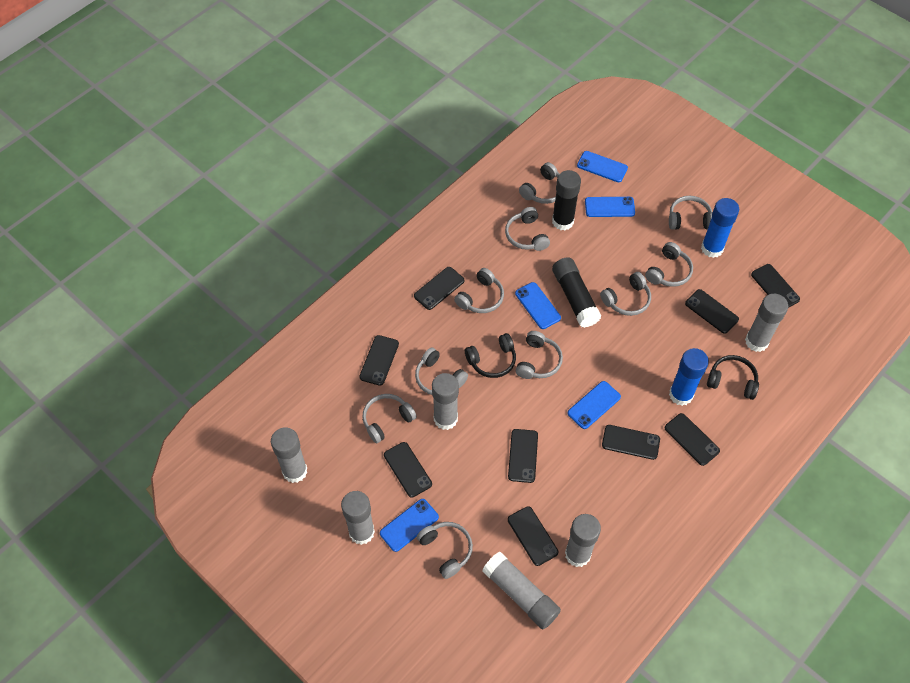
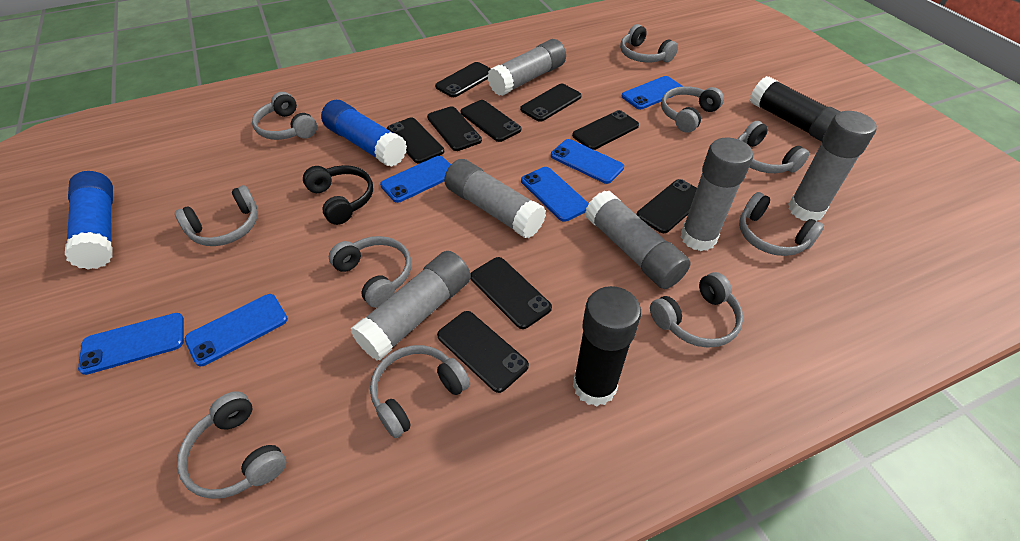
black headphones: 2 -> 1
blue phone: 5 -> 6

